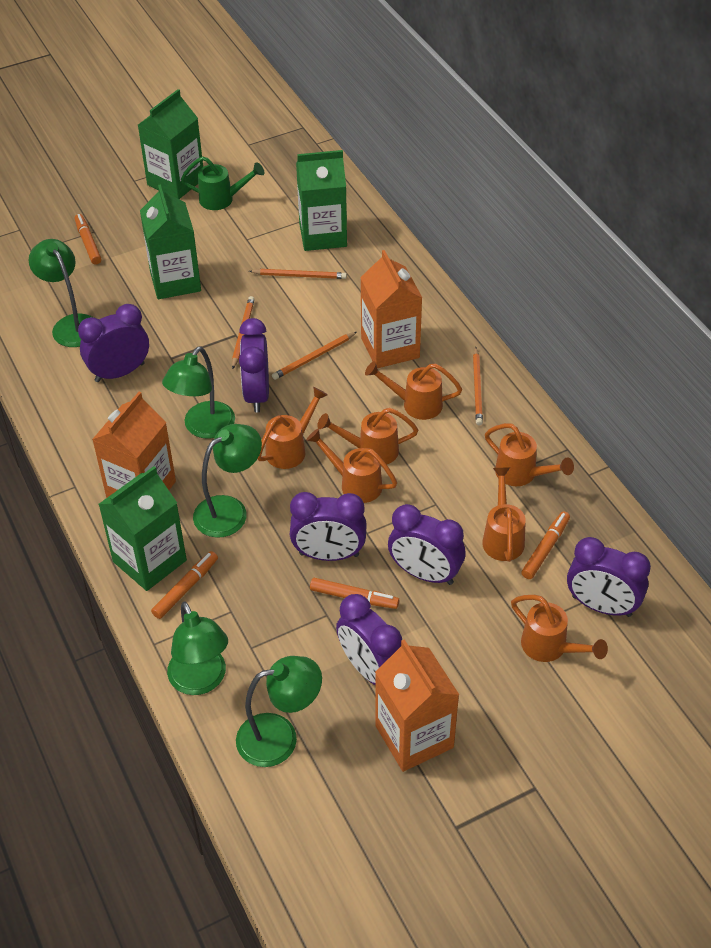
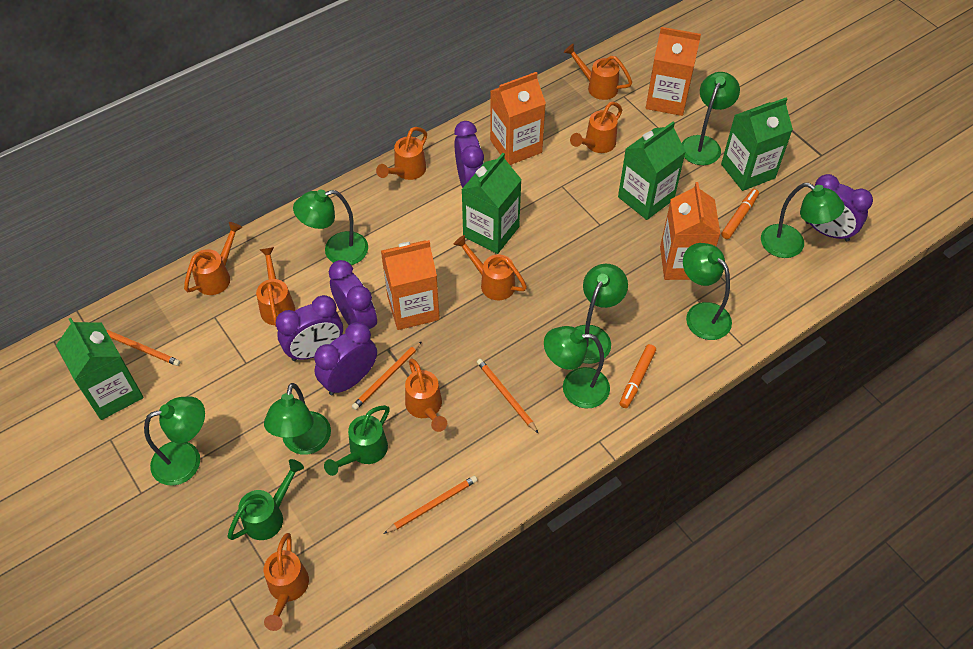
green lamp: 5 -> 8
green watering can: 1 -> 2
orange carton: 3 -> 4
orange marker: 4 -> 2
orange watering can: 7 -> 8
purple clock: 6 -> 5

